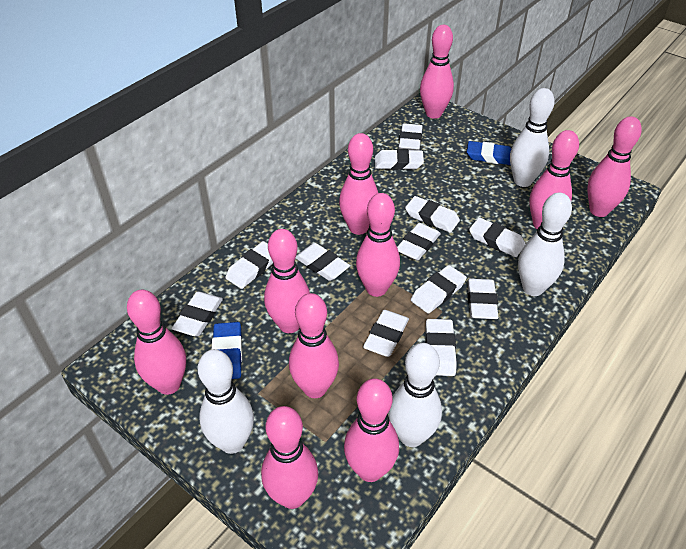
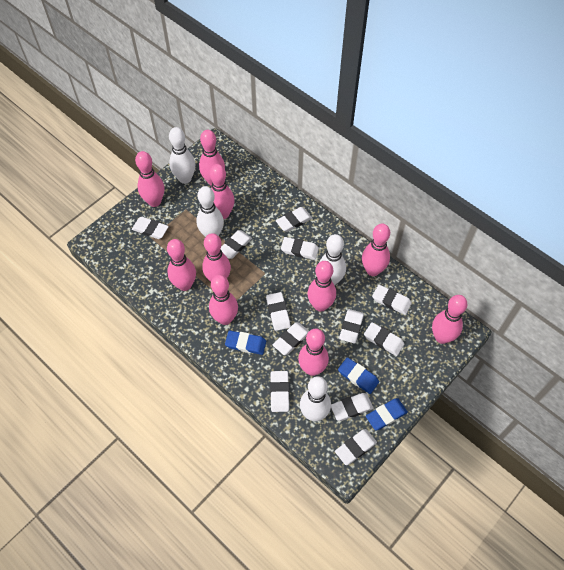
blue eraser: 2 -> 3

